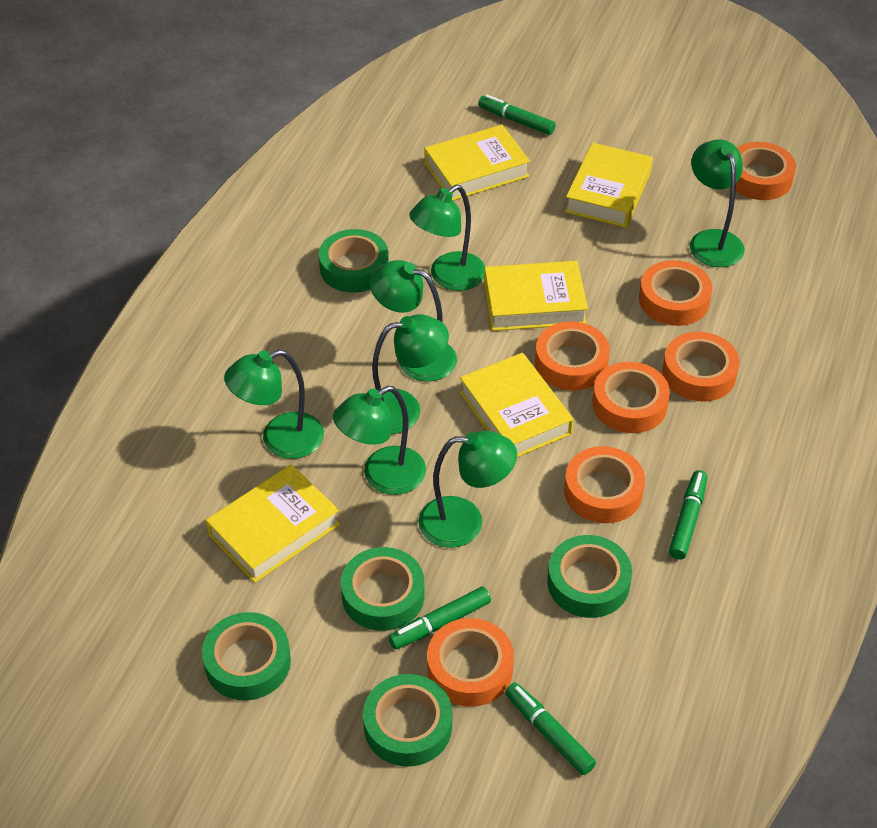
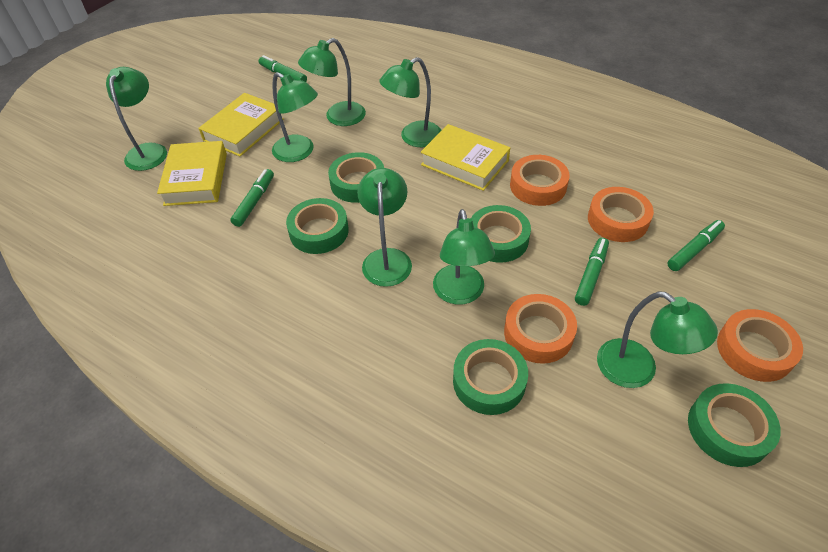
orange tape: 7 -> 4
yellow book: 5 -> 3

